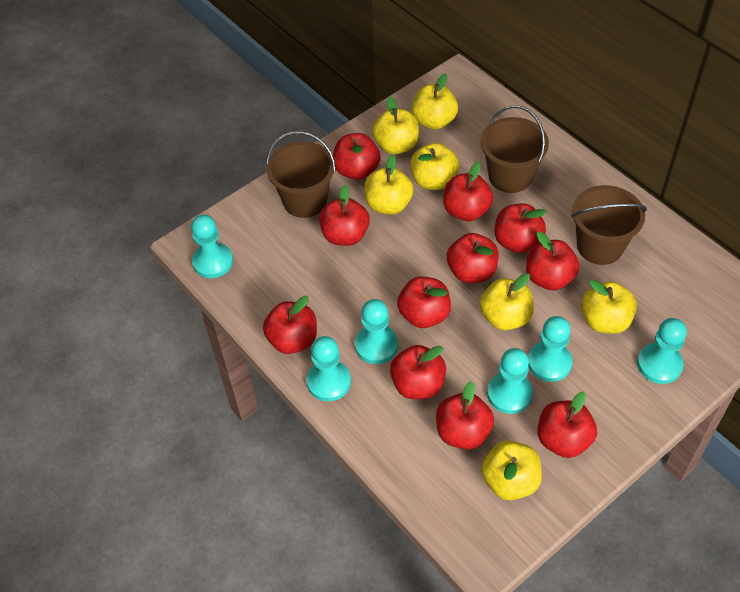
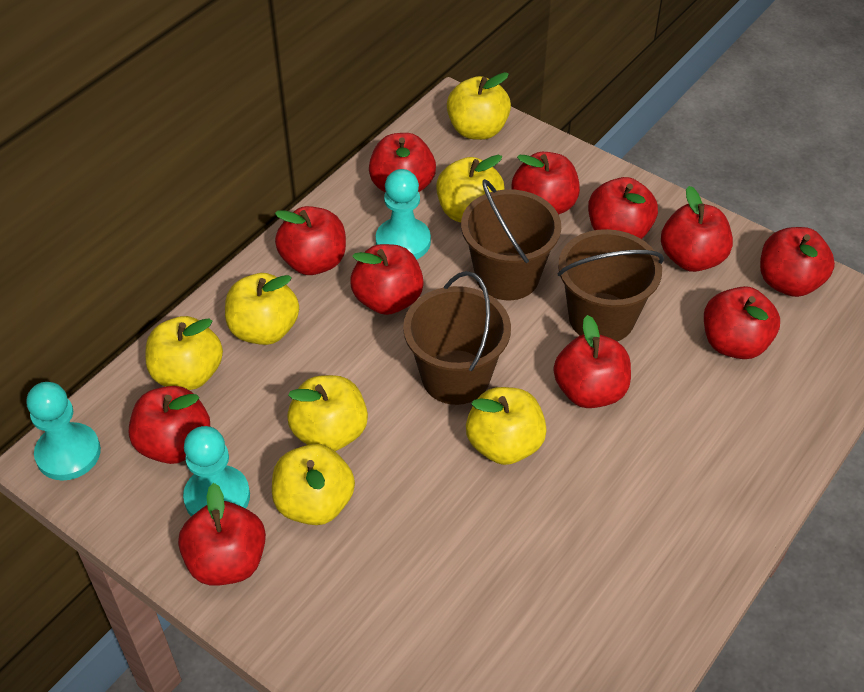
turquoise pawn: 6 -> 3

